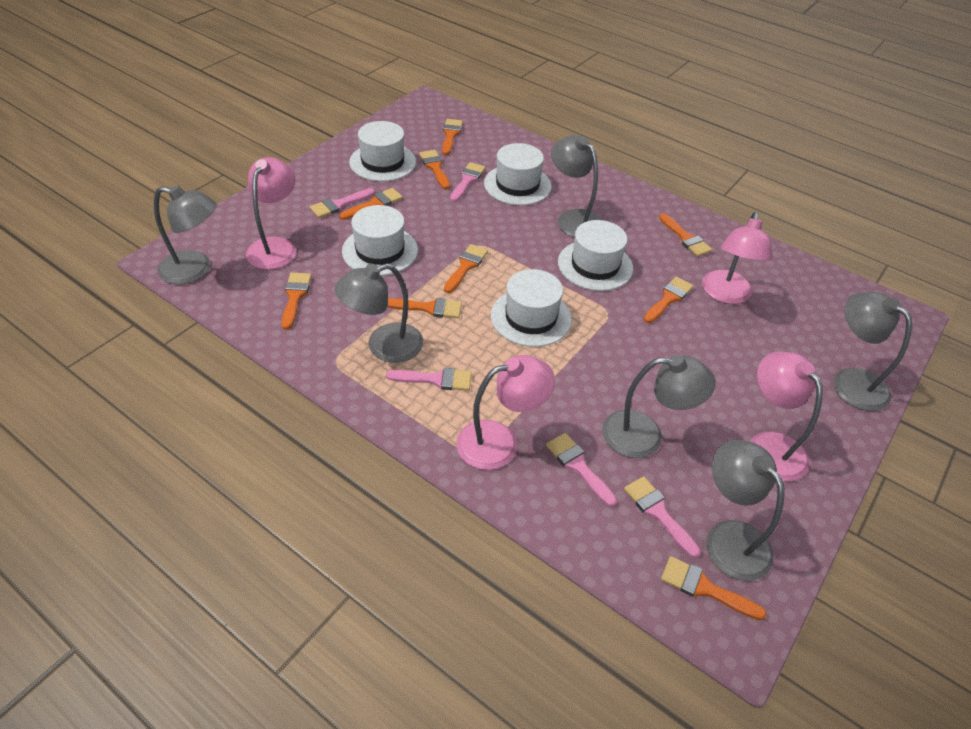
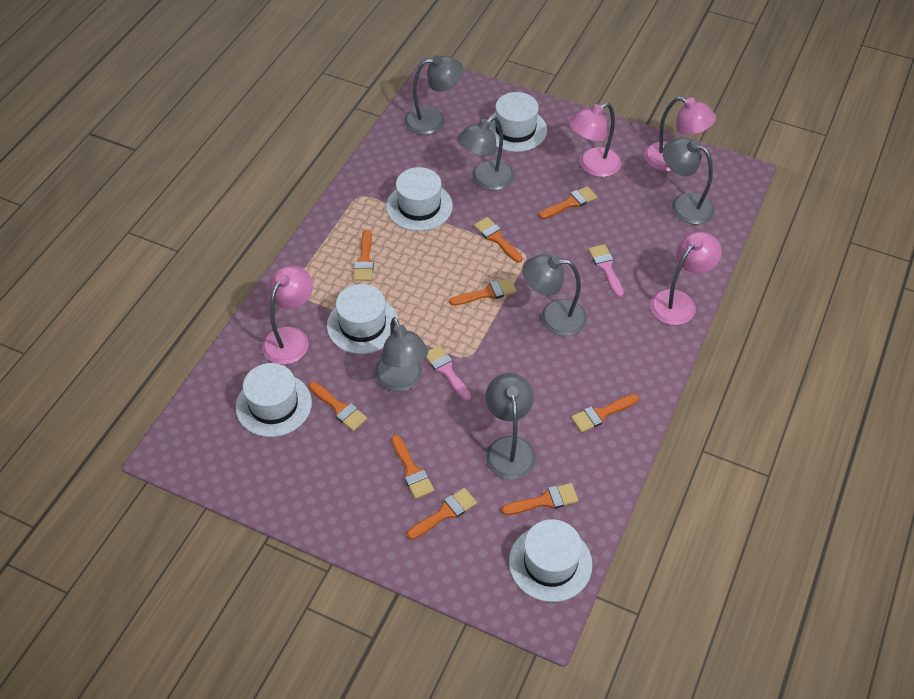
pink brush: 5 -> 2

